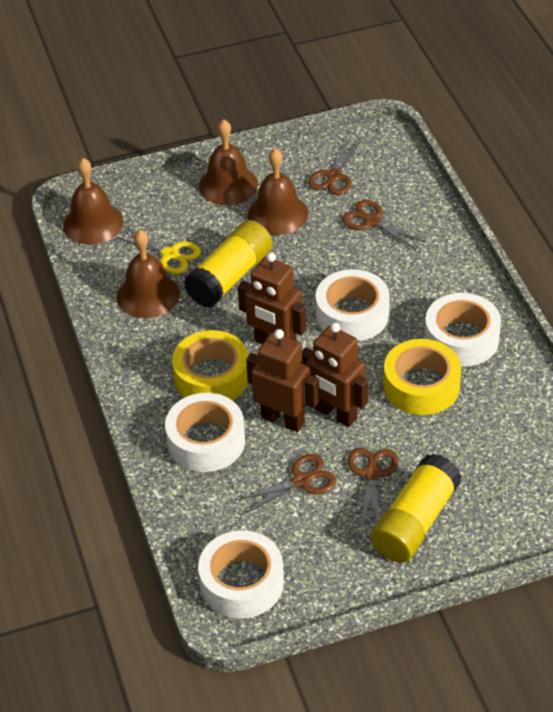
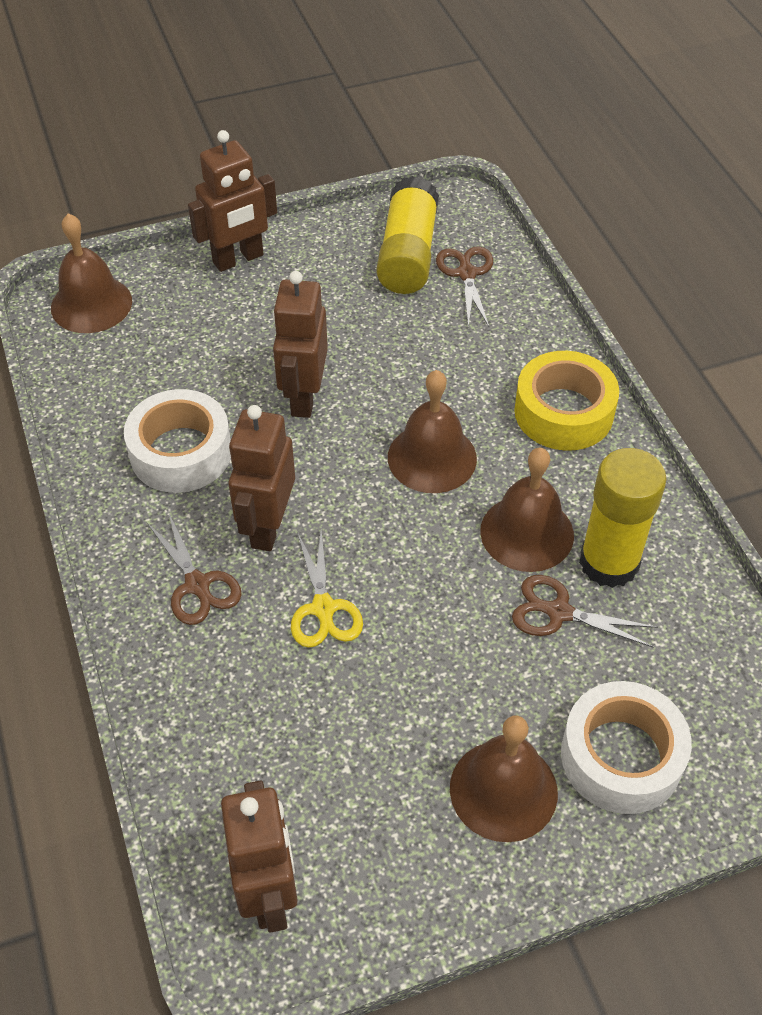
brown robot: 3 -> 4
brown scissors: 4 -> 3
white tape: 4 -> 2
yellow tape: 2 -> 1

